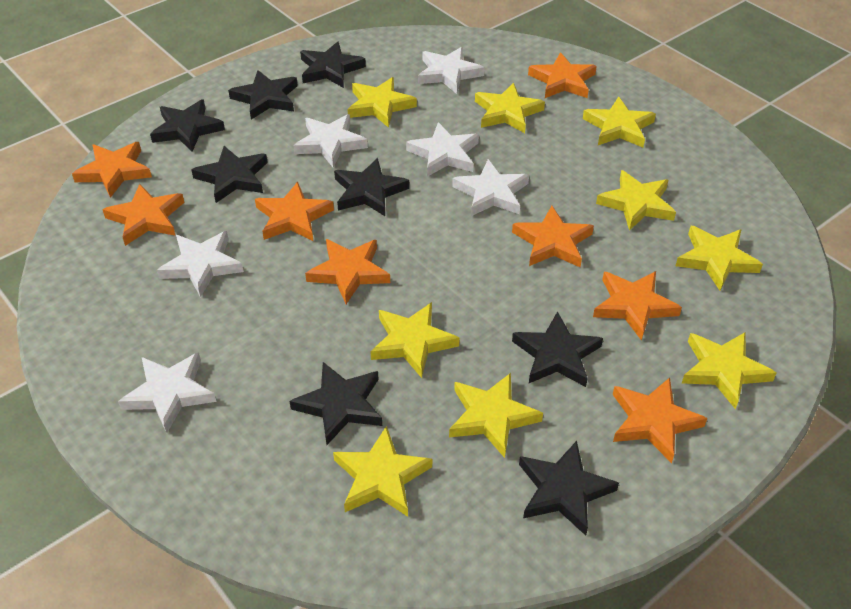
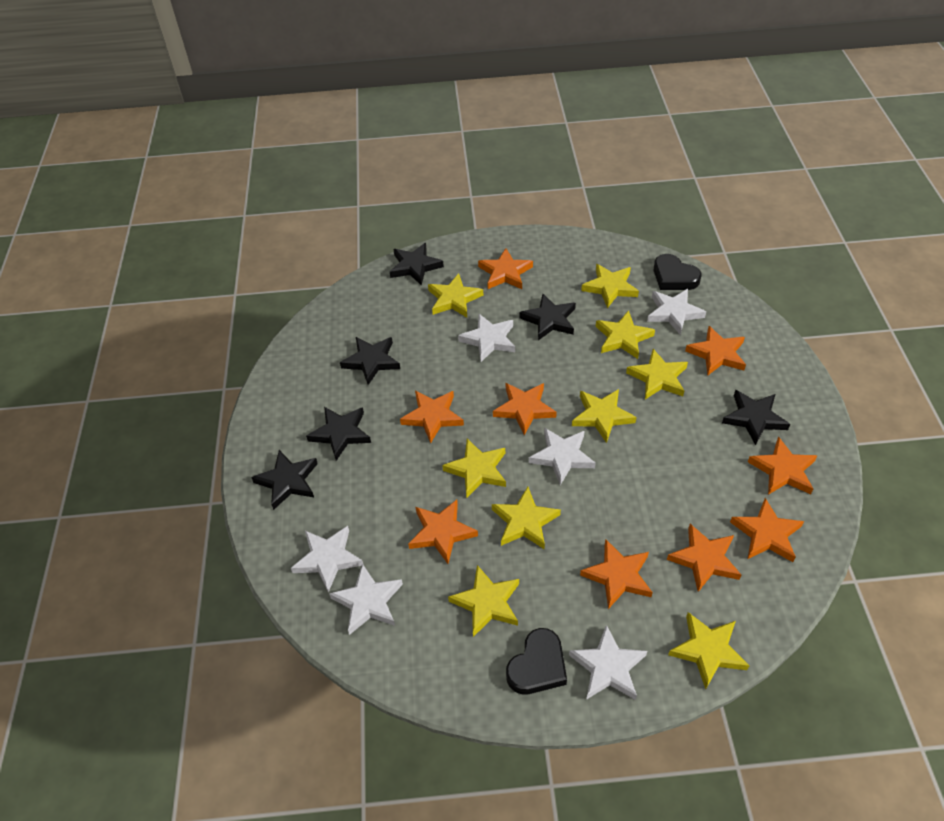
black heart: 0 -> 2
black star: 8 -> 6
orange star: 8 -> 9

